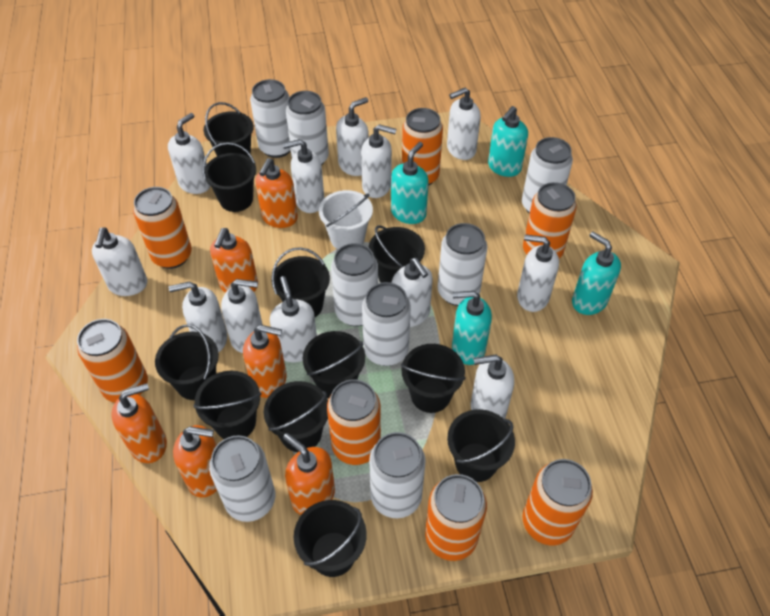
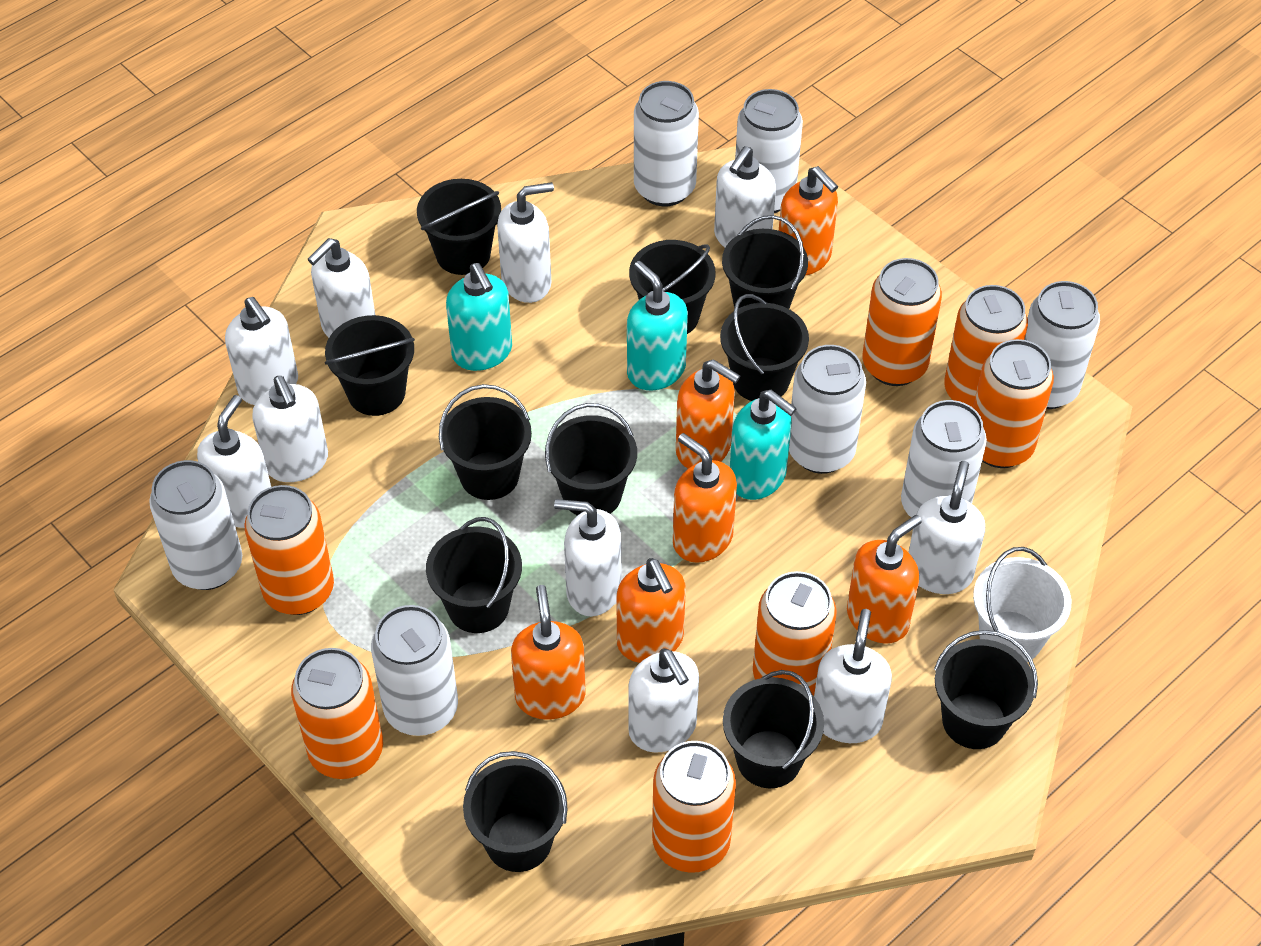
turquoise soap dispenser: 4 -> 3
white can: 8 -> 7
white soap dispenser: 12 -> 10

